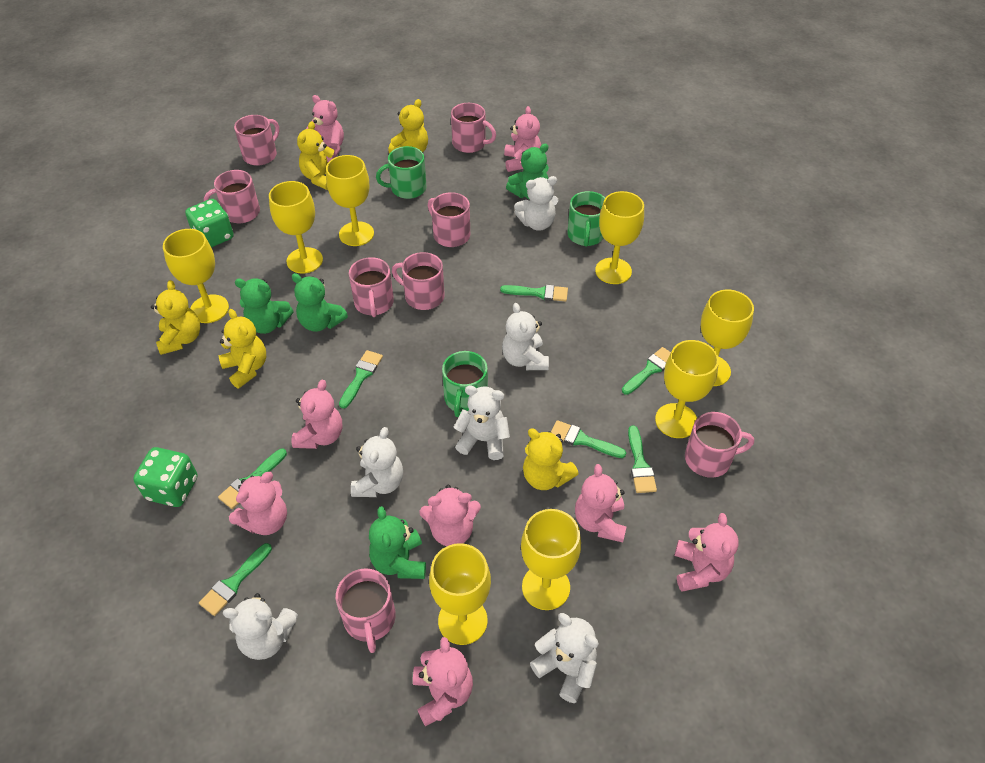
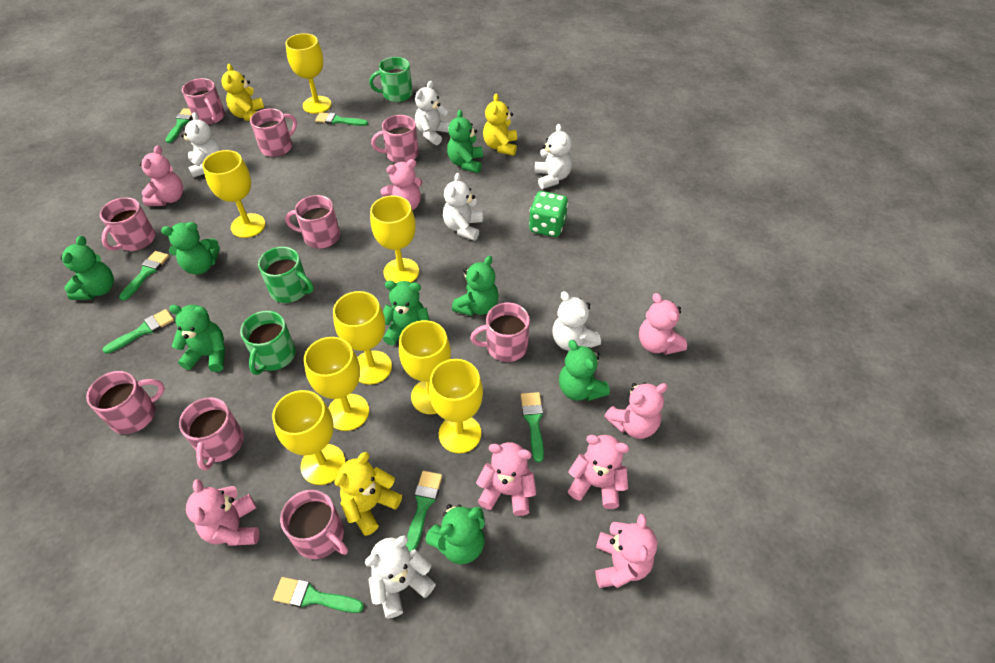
green dice: 2 -> 1
green teddy bear: 4 -> 8
pink mug: 8 -> 9
yellow teddy bear: 5 -> 3

